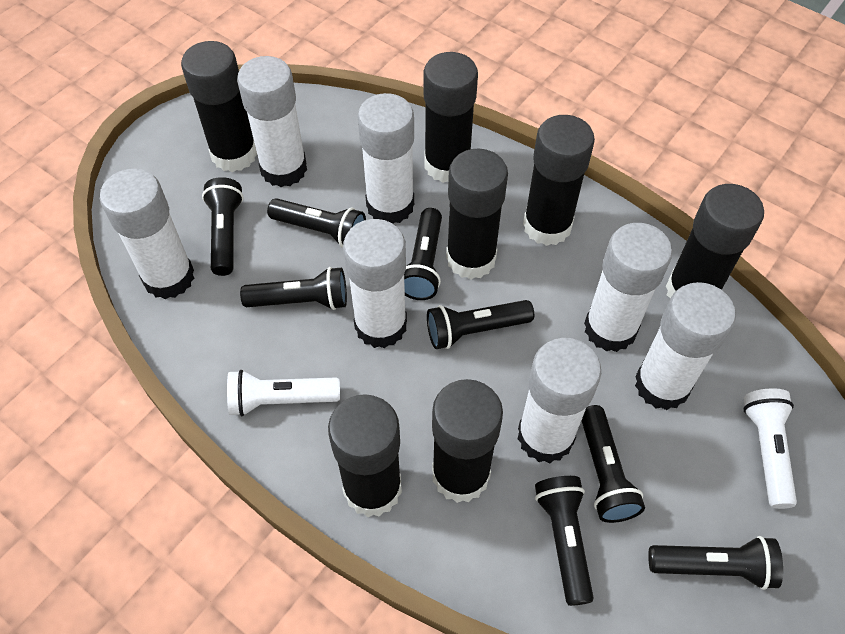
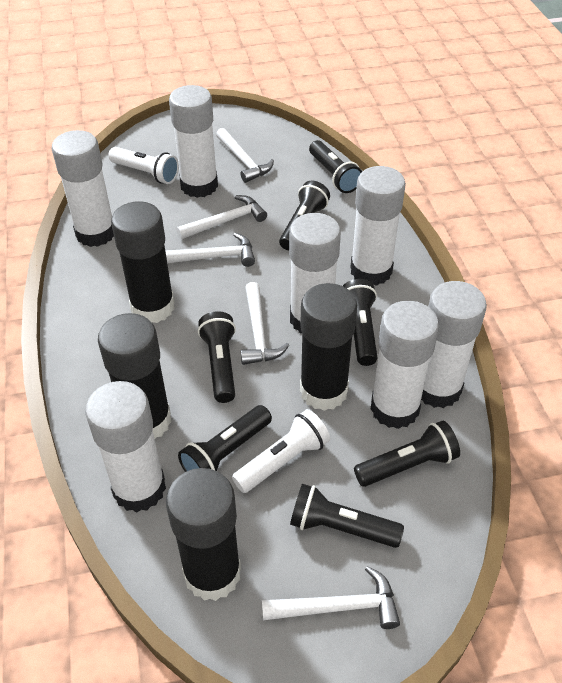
black flashlight: 8 -> 7
black glue stick: 7 -> 4
white hammer: 0 -> 5

